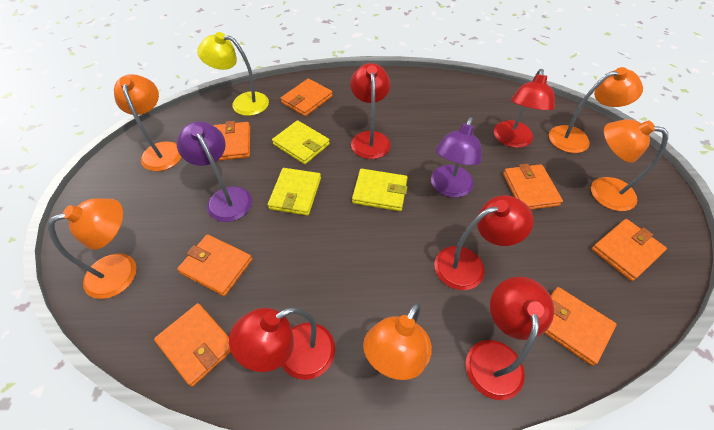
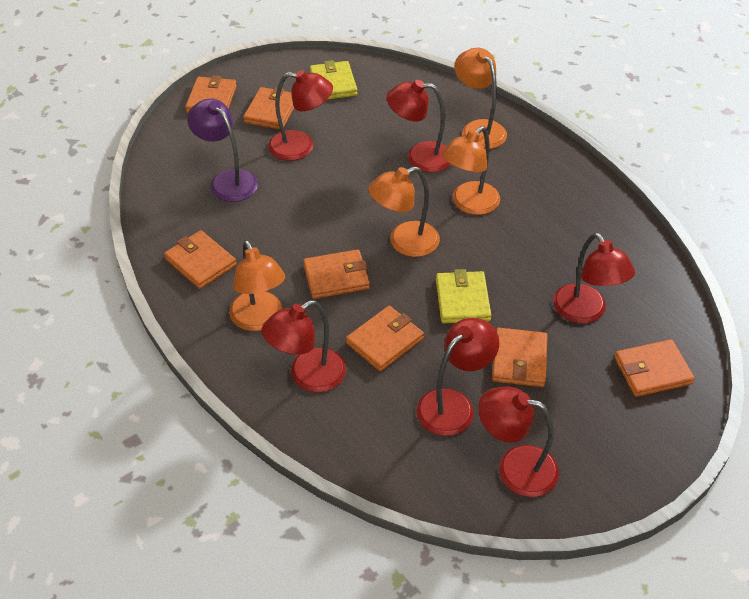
orange lamp: 5 -> 4
purple lamp: 2 -> 1
red lamp: 5 -> 6
yellow lamp: 1 -> 0
yellow wallet: 3 -> 2

